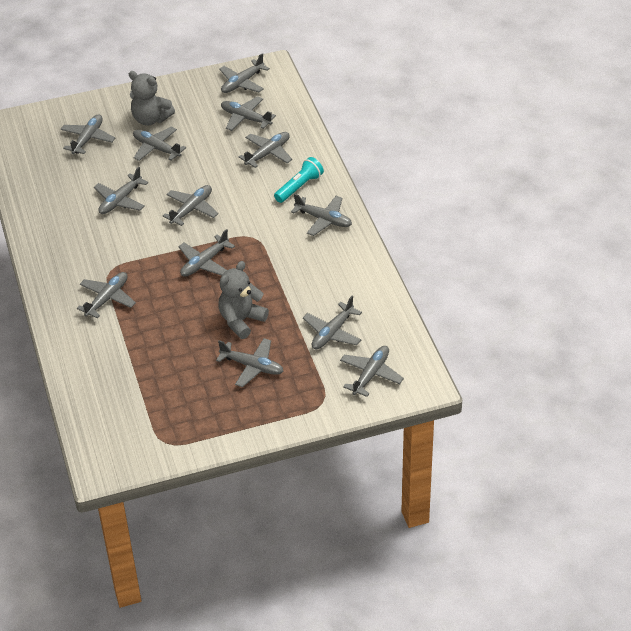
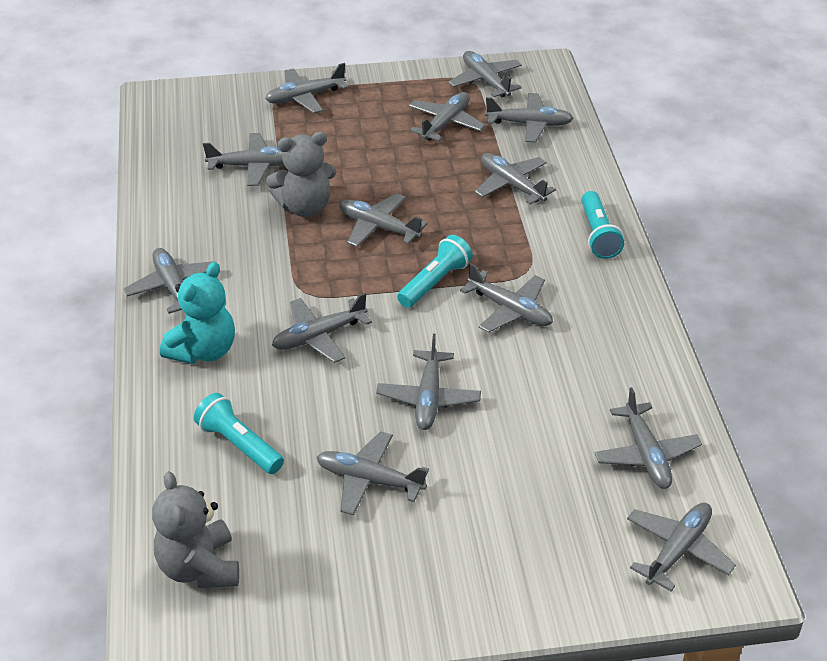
grey plane: 13 -> 14
turquoise flashlight: 1 -> 3
turquoise teddy bear: 0 -> 1

